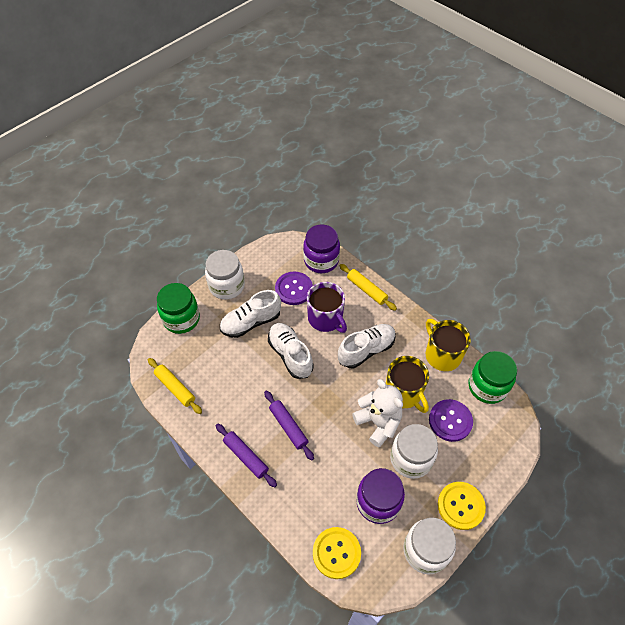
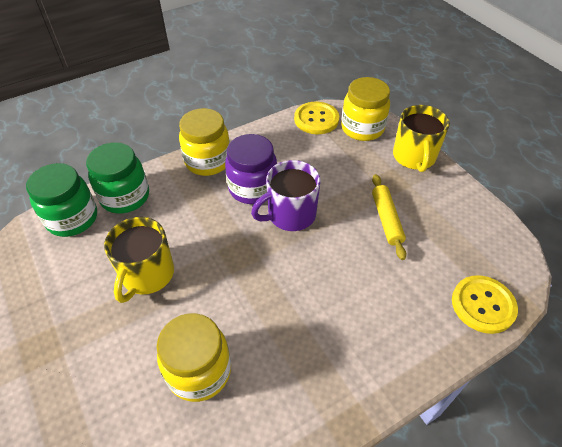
purple button: 2 -> 0
purple jar: 2 -> 1
purple rolling pin: 2 -> 0
white jar: 3 -> 0
white shoe: 3 -> 0
white teddy bear: 1 -> 0
yellow jar: 0 -> 3
yellow rolling pin: 2 -> 1

